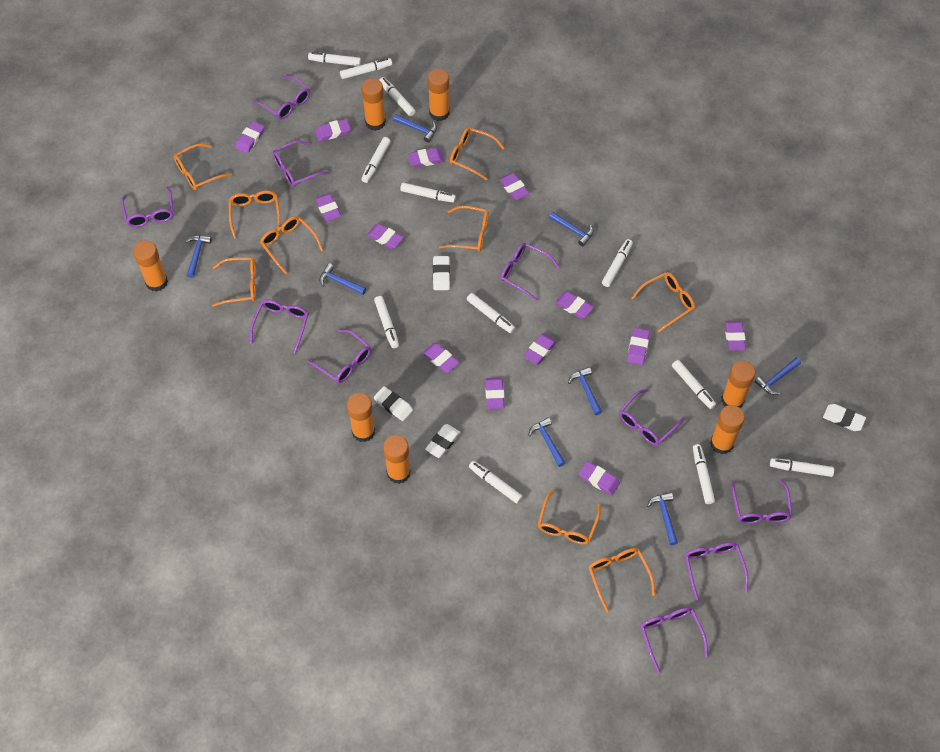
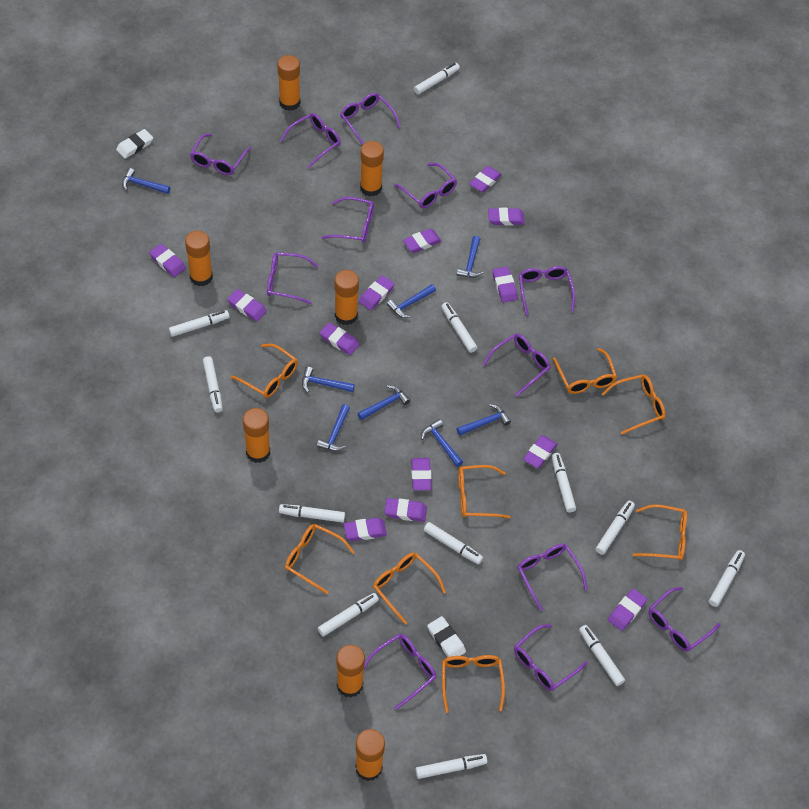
orange glasses: 9 -> 8
purple glasses: 10 -> 12
white eraser: 4 -> 2

